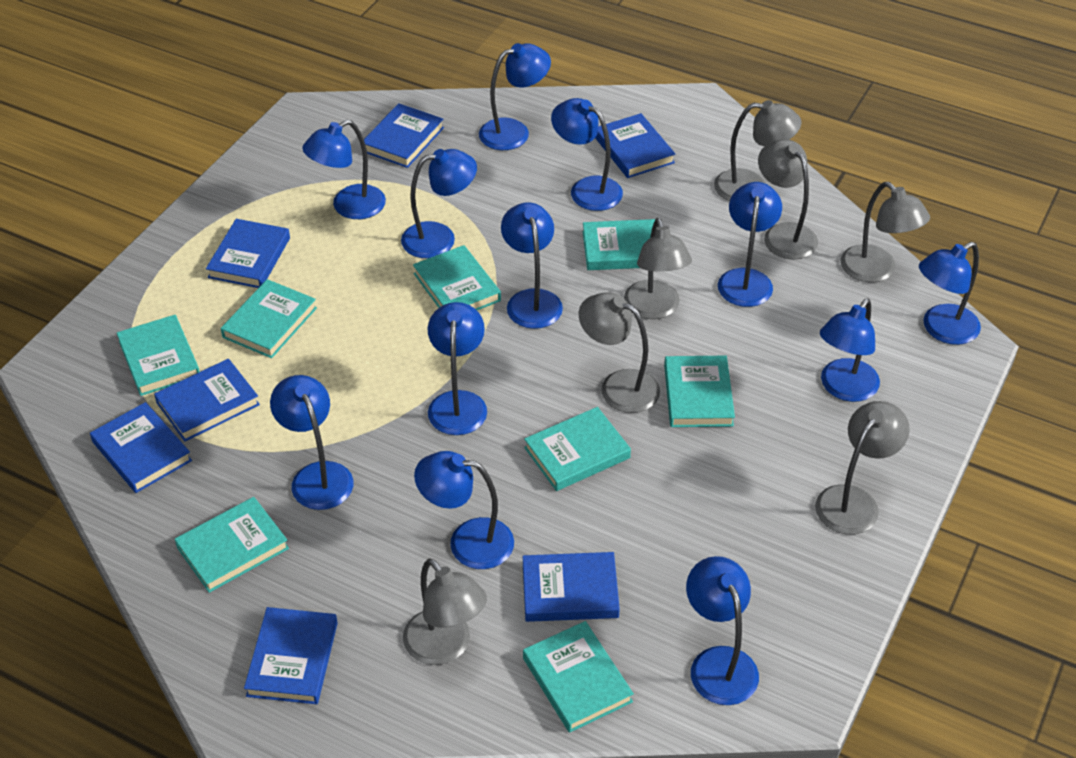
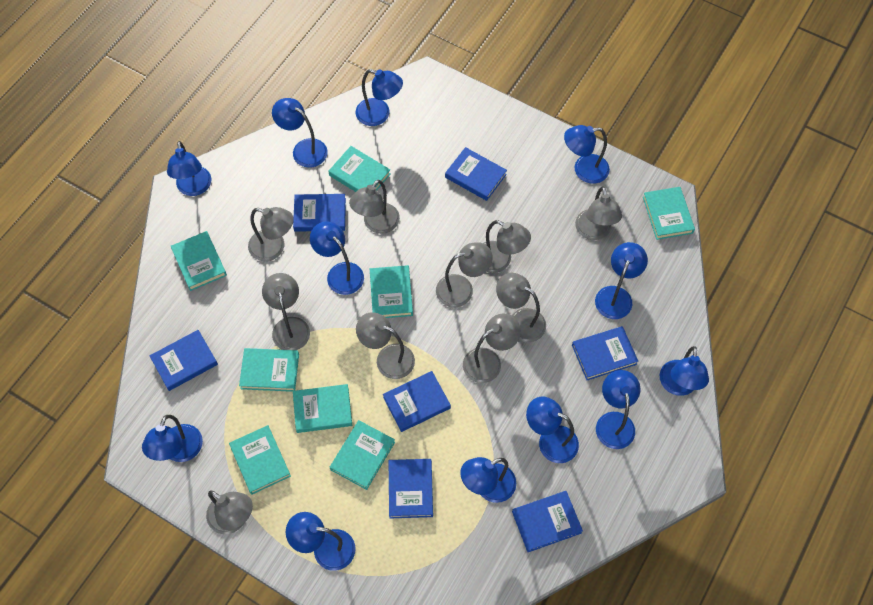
grey lamp: 7 -> 10

